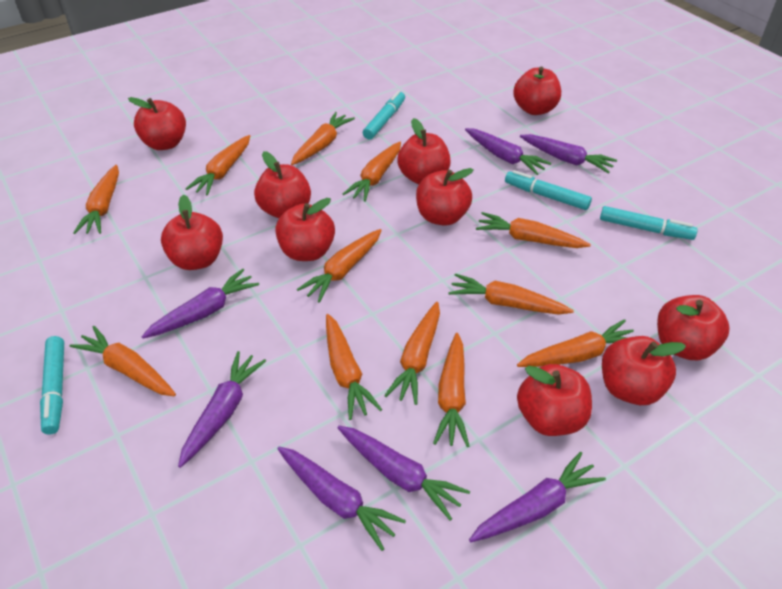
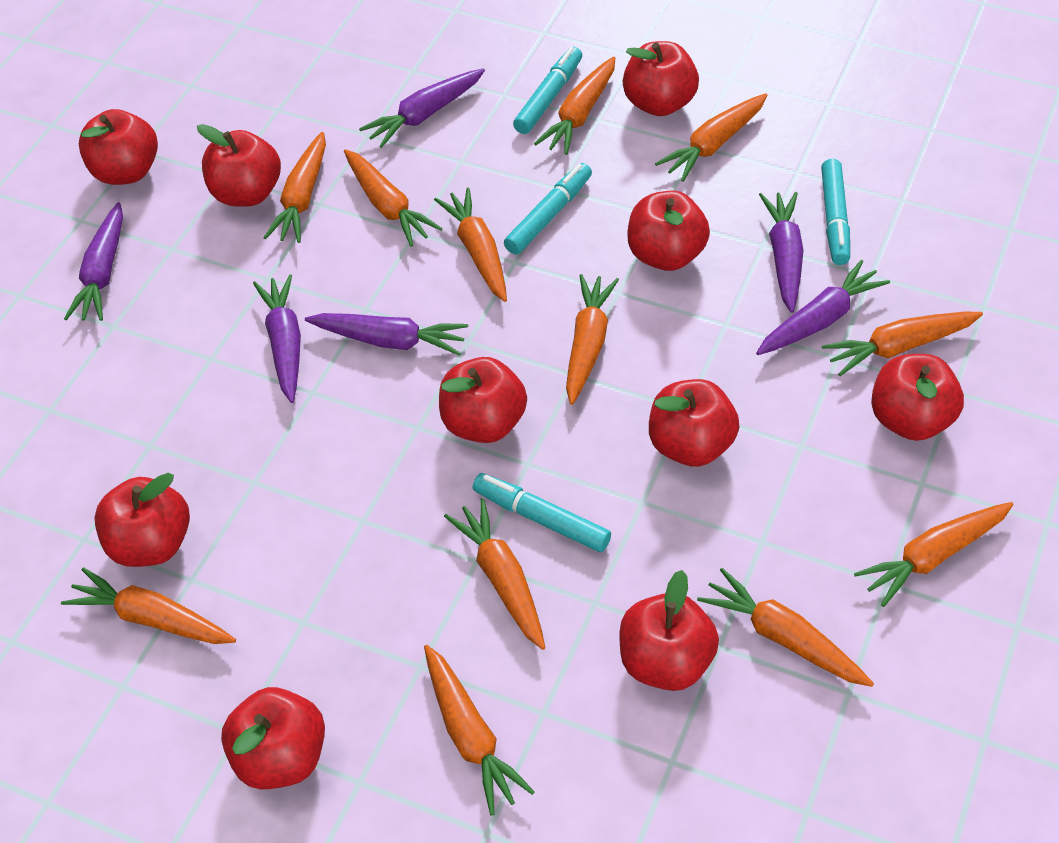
purple carrot: 7 -> 6

